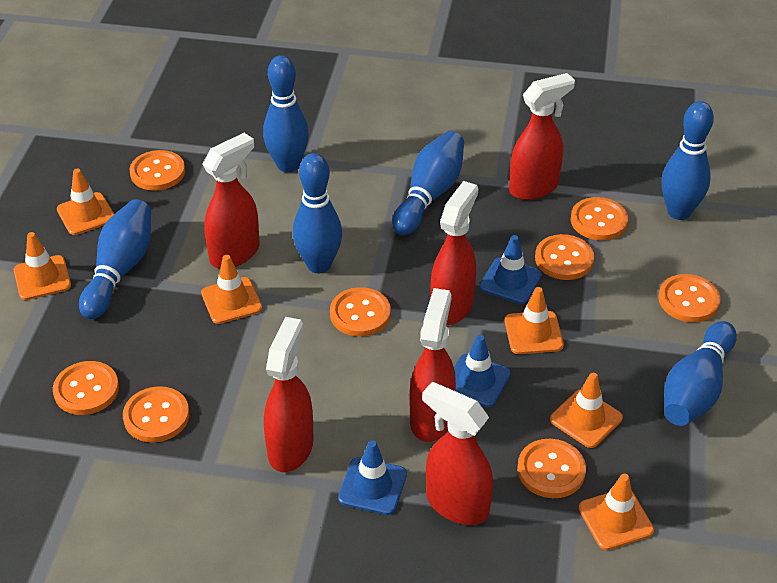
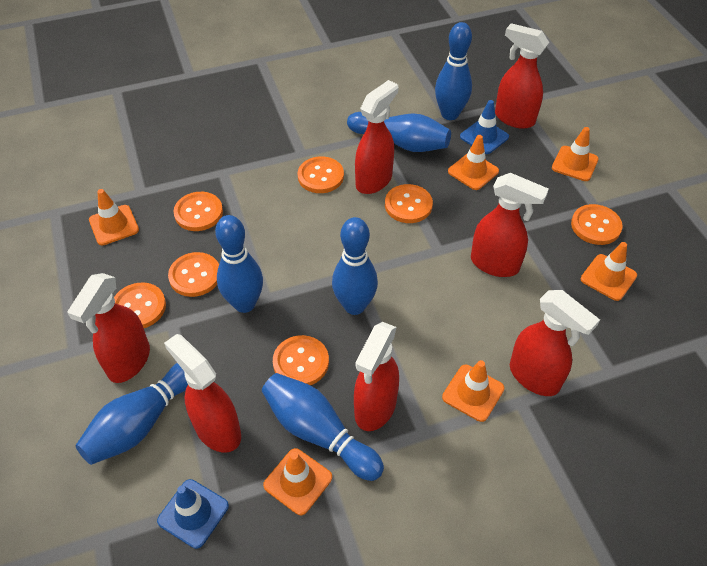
blue traffic cone: 3 -> 2
orange button: 8 -> 7
red spray bottle: 6 -> 7

